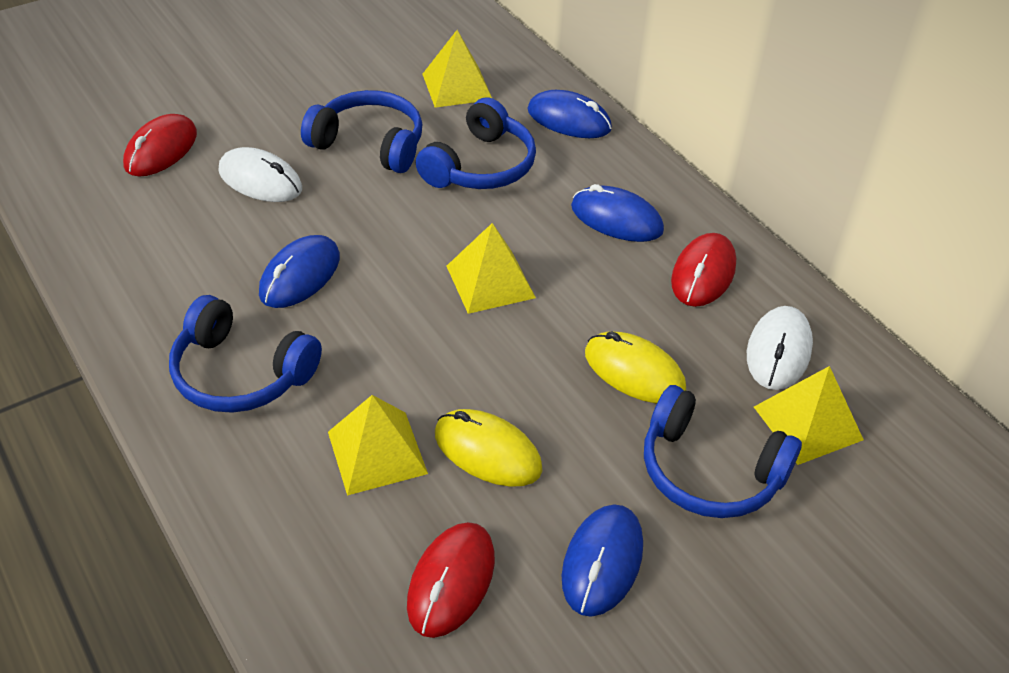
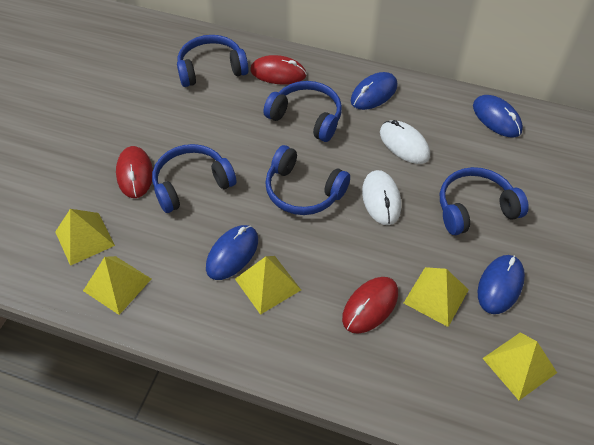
blue headphones: 4 -> 5
yellow mouse: 2 -> 0
yellow pyramid: 4 -> 5

